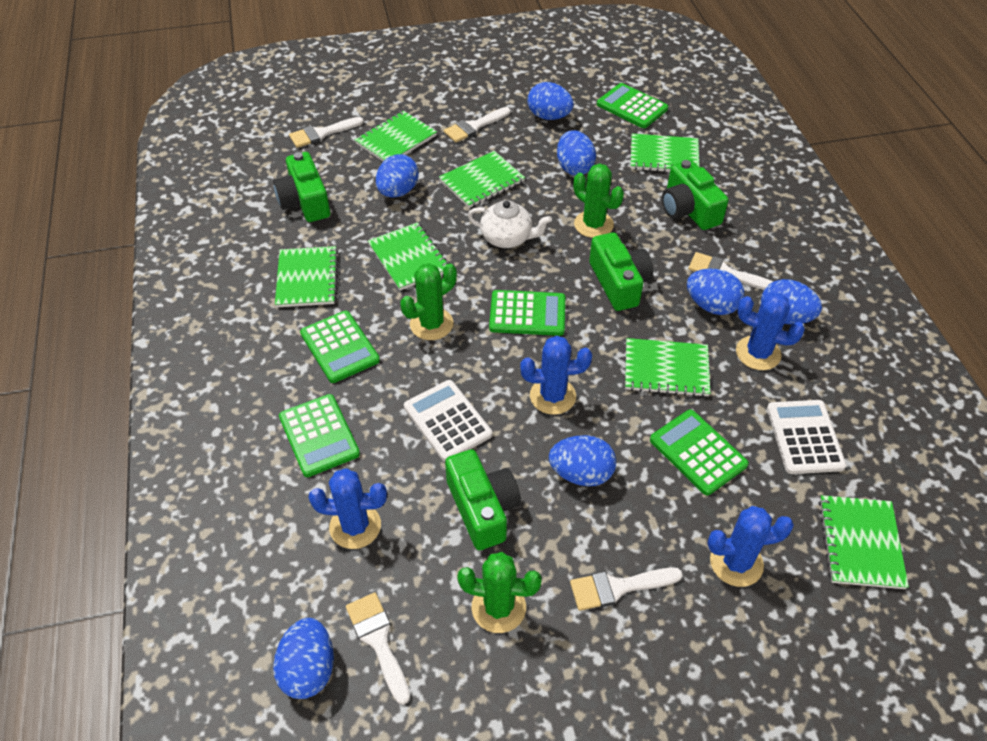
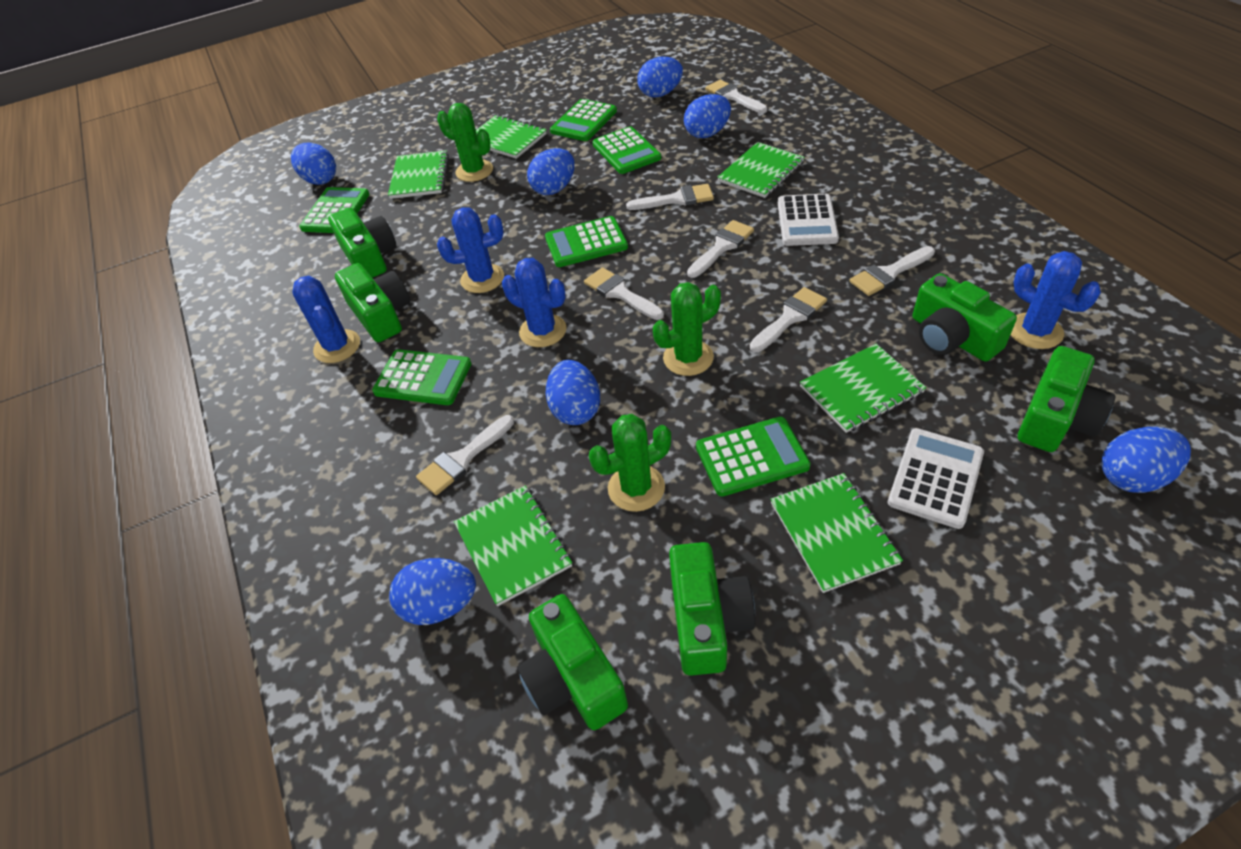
green calculator: 5 -> 6
green camera: 4 -> 6
green notebook: 7 -> 6
white brush: 5 -> 7
white teapot: 1 -> 0

